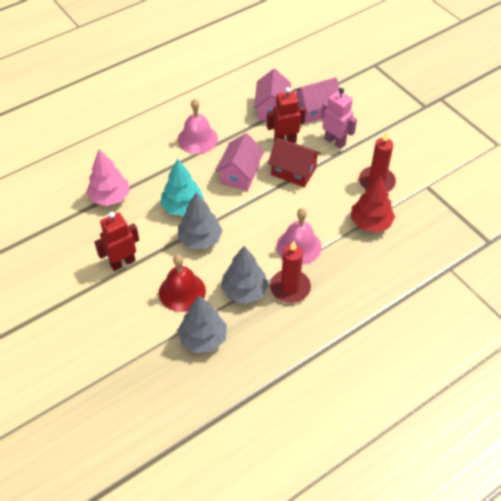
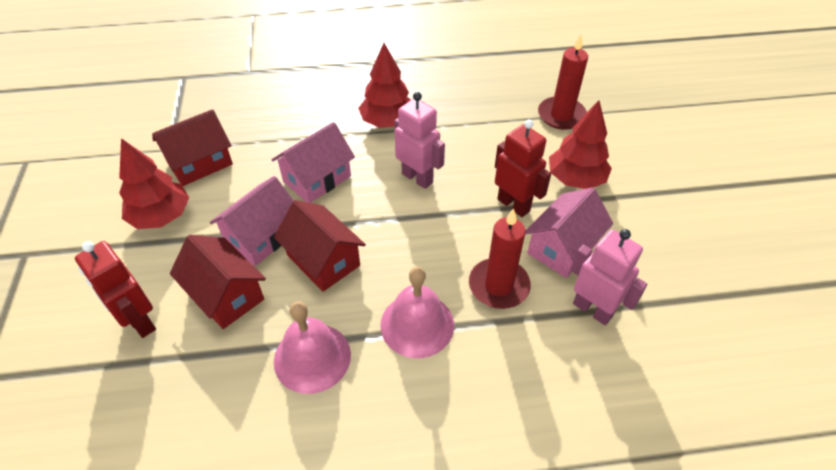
grey tree: 3 -> 0
pink robot: 1 -> 2
pink tree: 1 -> 0
red bell: 1 -> 0
red house: 1 -> 3
red tree: 1 -> 3
turquoise tree: 1 -> 0

